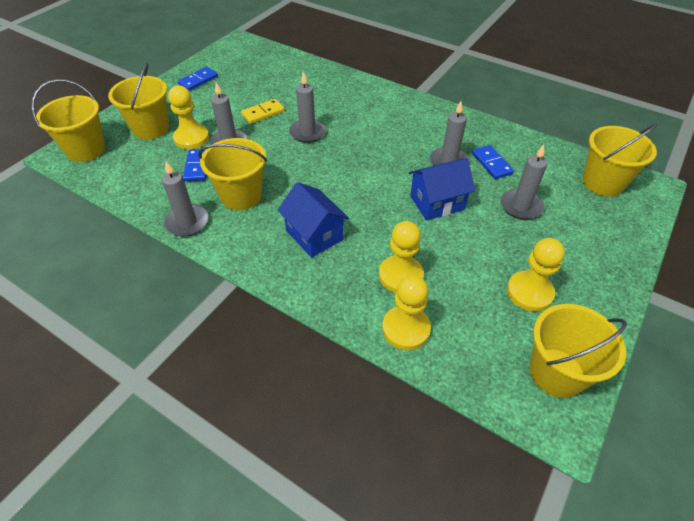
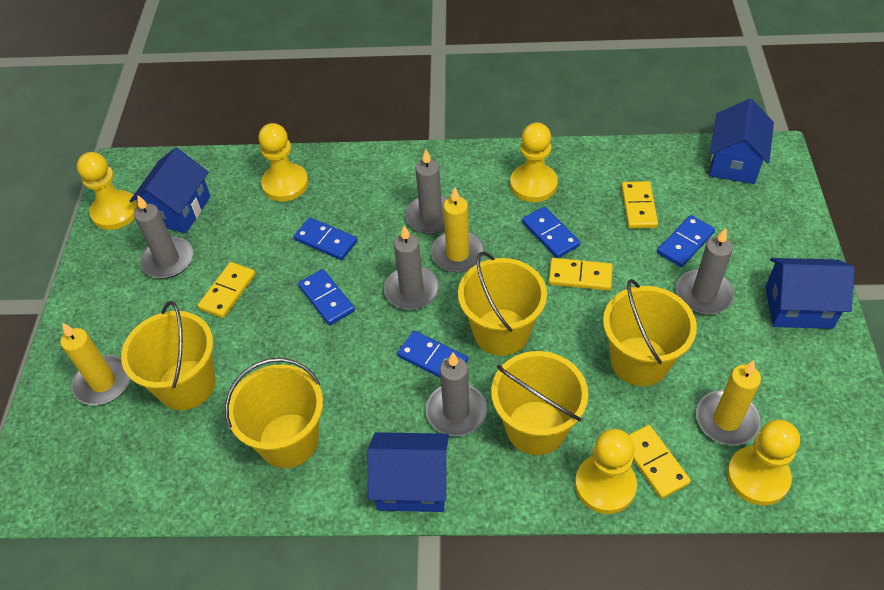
blue domino: 3 -> 5
blue house: 2 -> 4
yellow candle: 0 -> 3
yellow domino: 1 -> 4
yellow pawn: 4 -> 5

